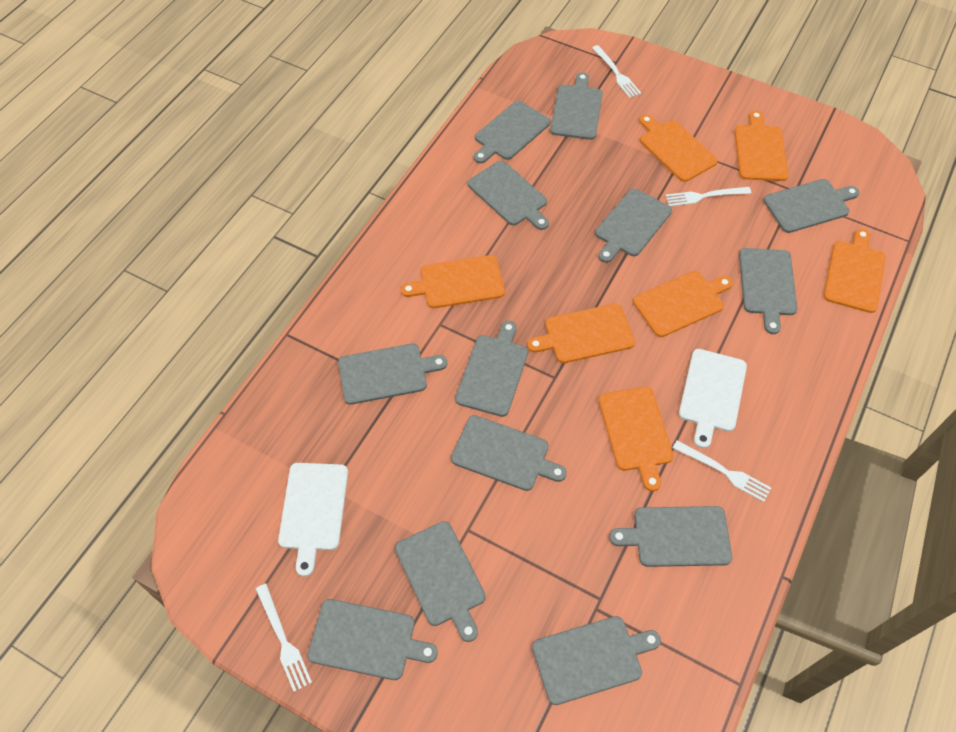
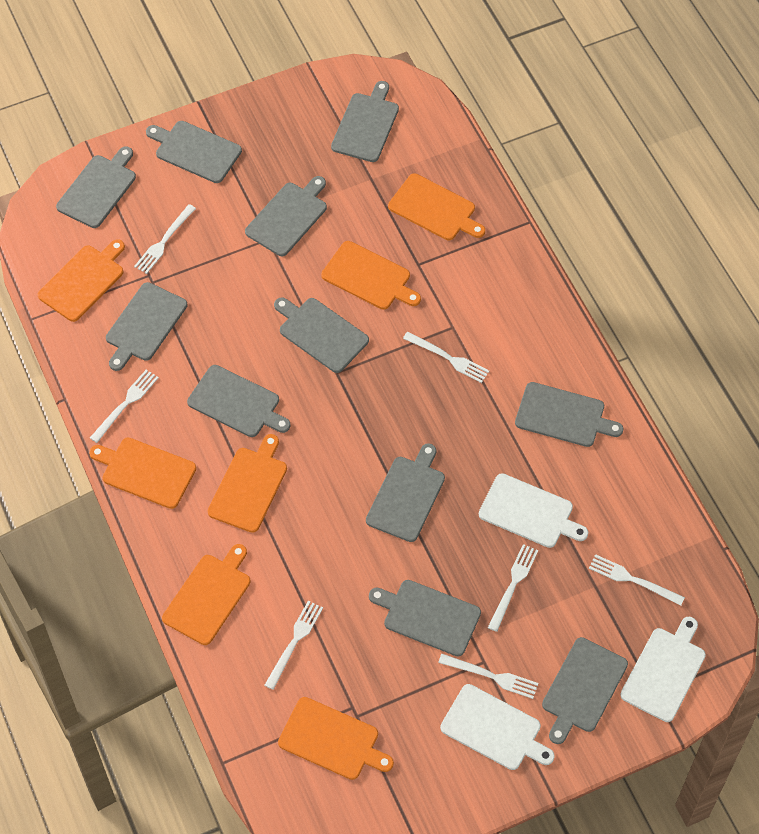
grey cutting board: 13 -> 11
white cutting board: 2 -> 3
white fork: 4 -> 7

